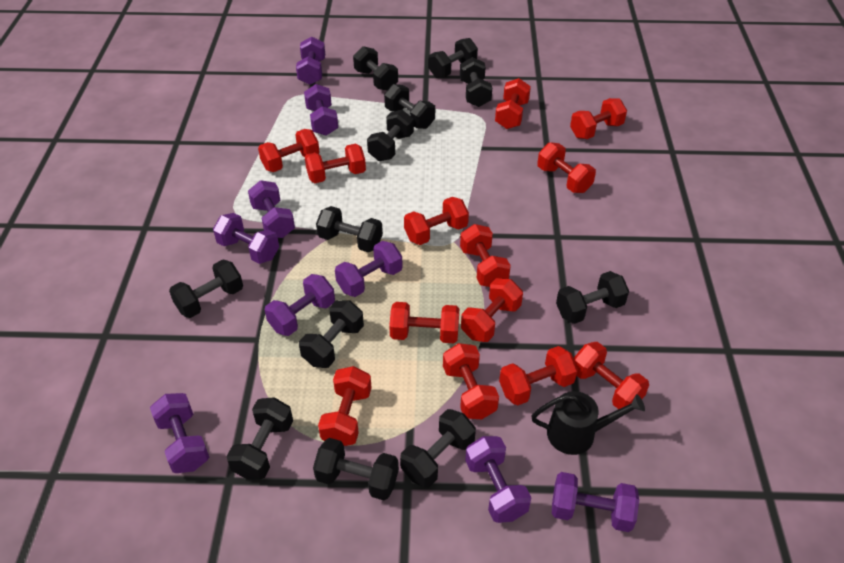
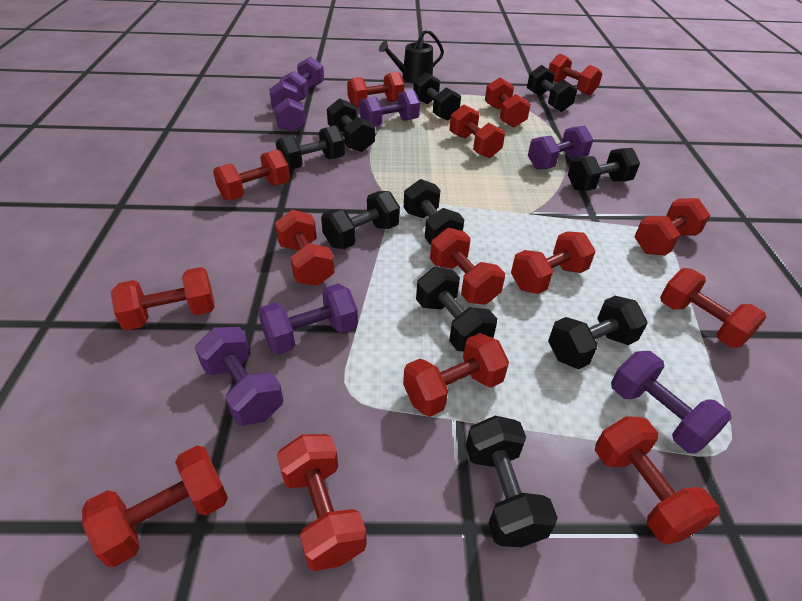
black dumbbell: 12 -> 10
purple dumbbell: 9 -> 7
red dumbbell: 13 -> 15

